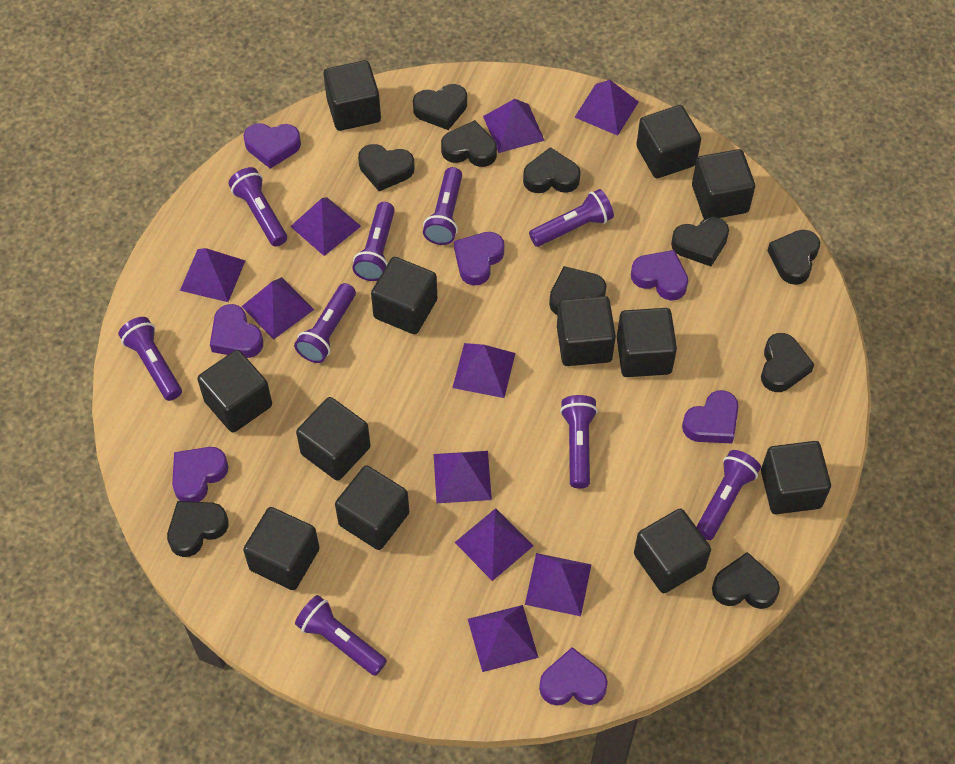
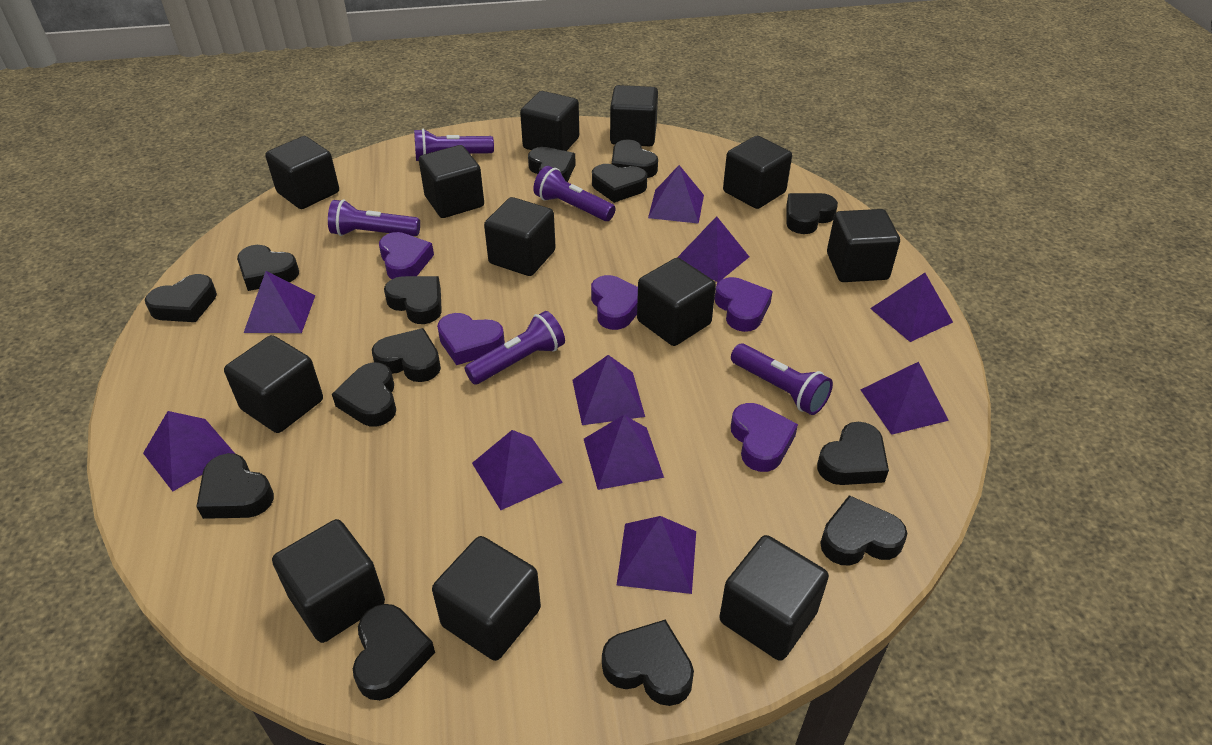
black heart: 10 -> 14
purple flashlight: 9 -> 5
purple heart: 7 -> 5

